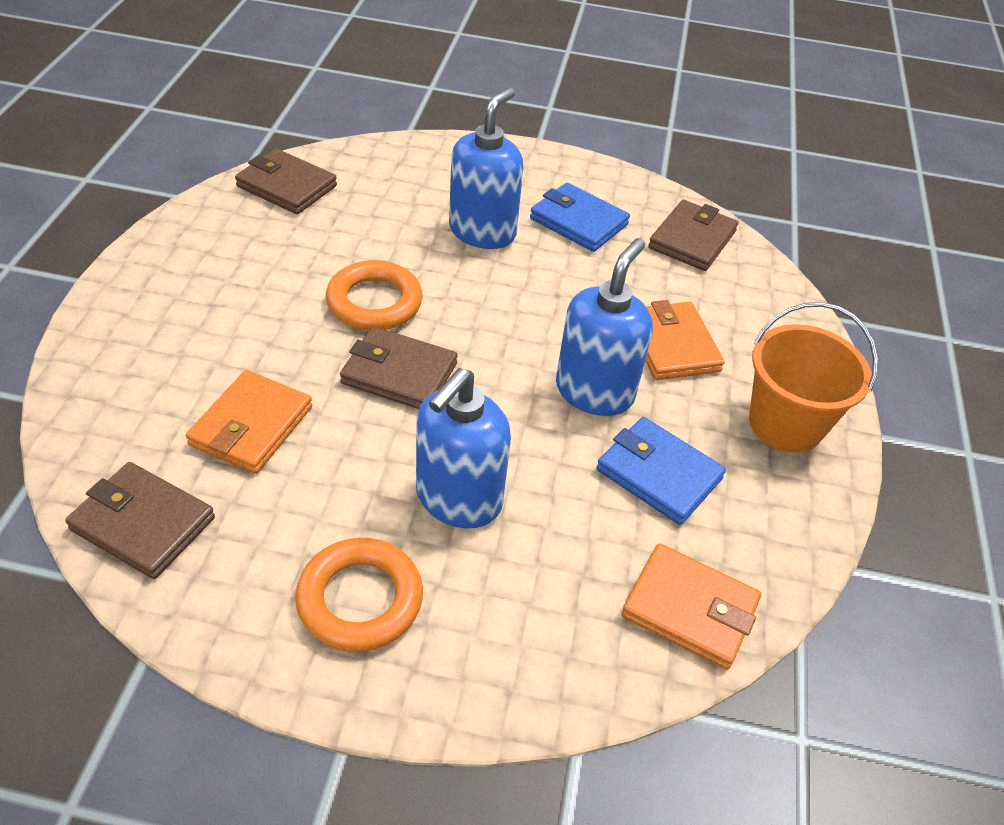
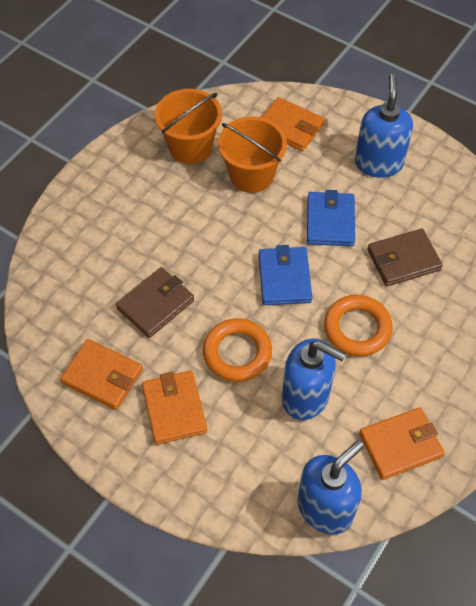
brown wallet: 4 -> 2
orange bucket: 1 -> 2
orange wallet: 3 -> 4

